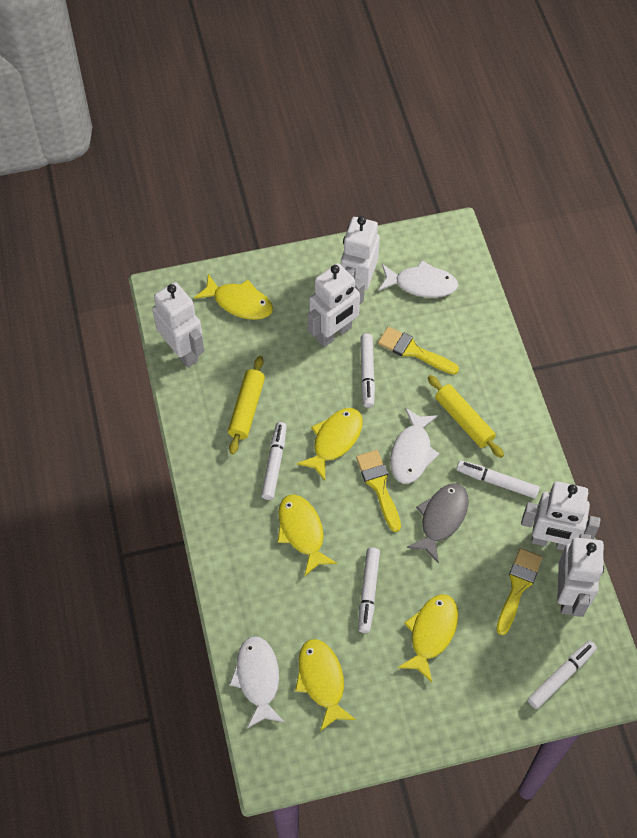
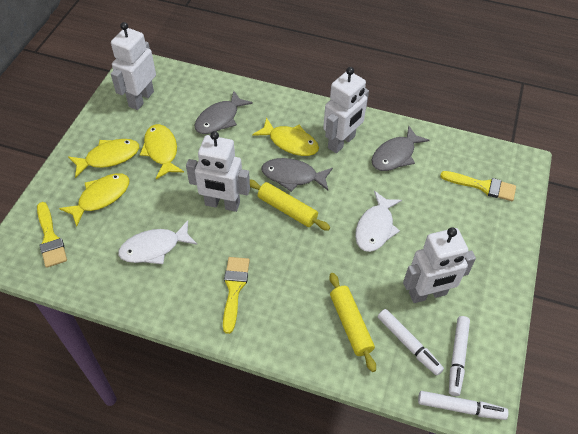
grey fish: 1 -> 3
white fish: 3 -> 2
white marker: 5 -> 3
white robot: 5 -> 4
yellow fish: 5 -> 4

